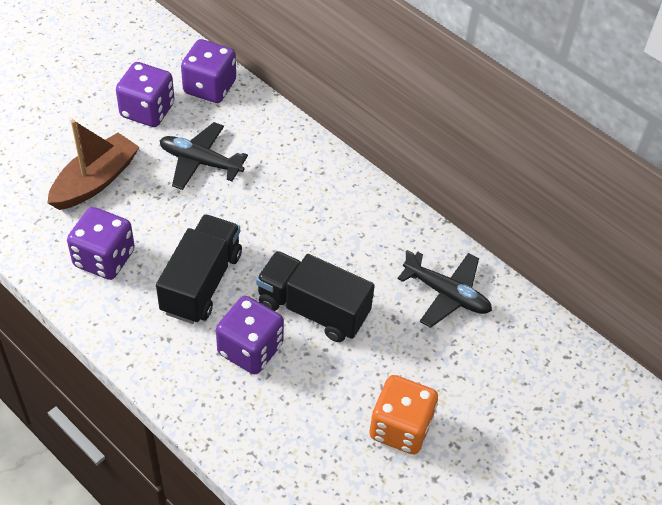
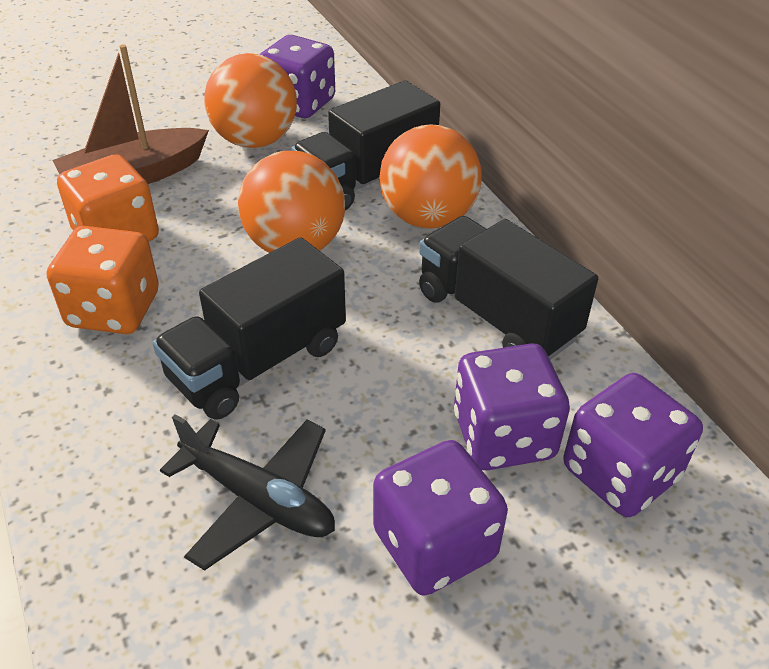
black plane: 2 -> 1
black truck: 2 -> 3
orange ball: 0 -> 3
orange dice: 1 -> 2

